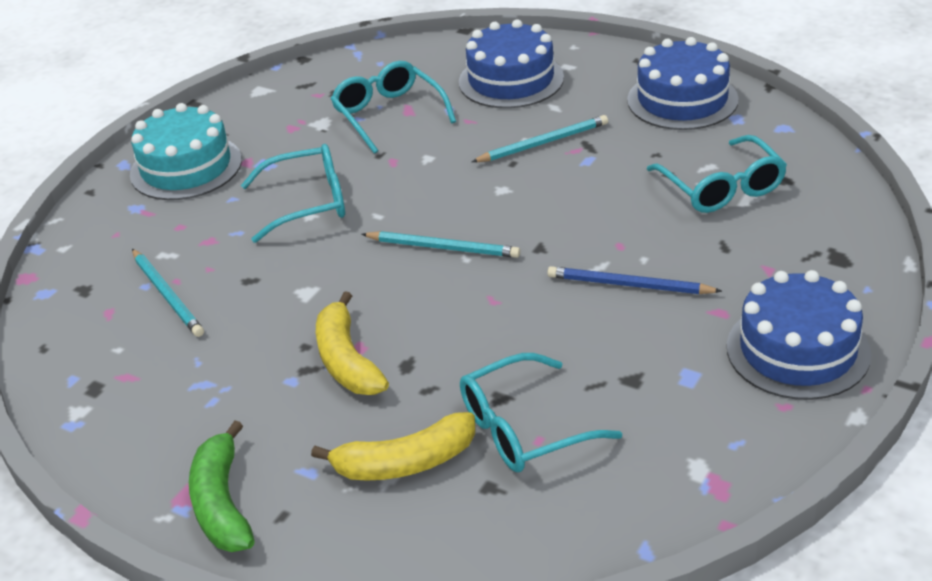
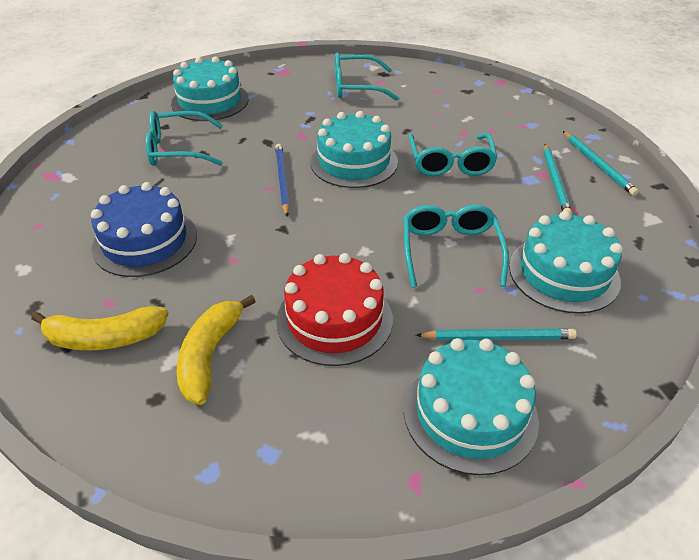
blue cake: 3 -> 1
green banana: 1 -> 0
red cake: 0 -> 1
turquoise cake: 1 -> 4

